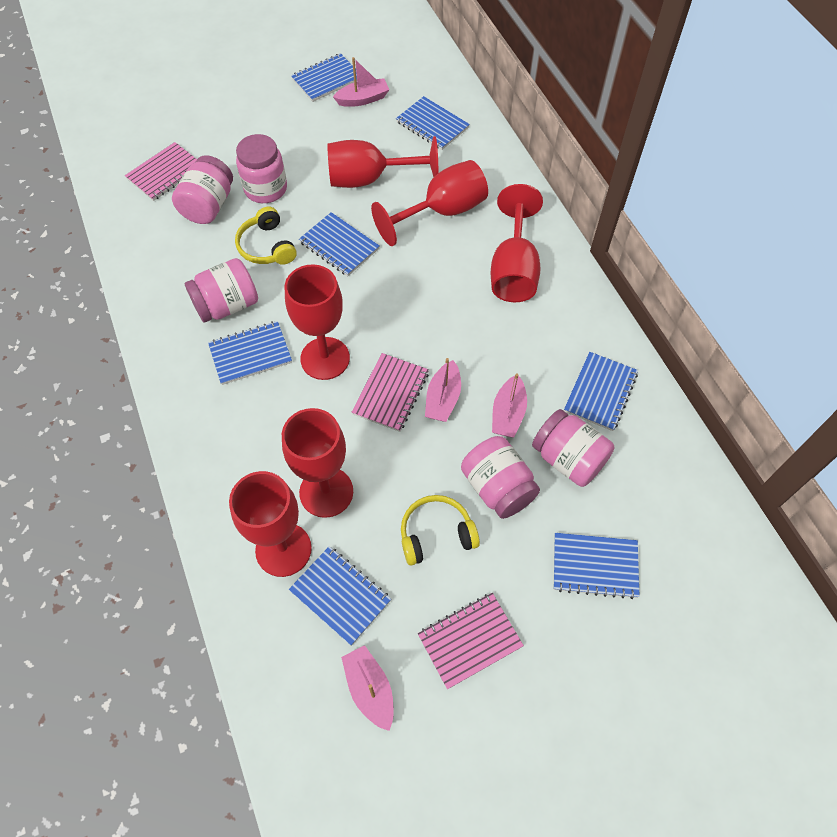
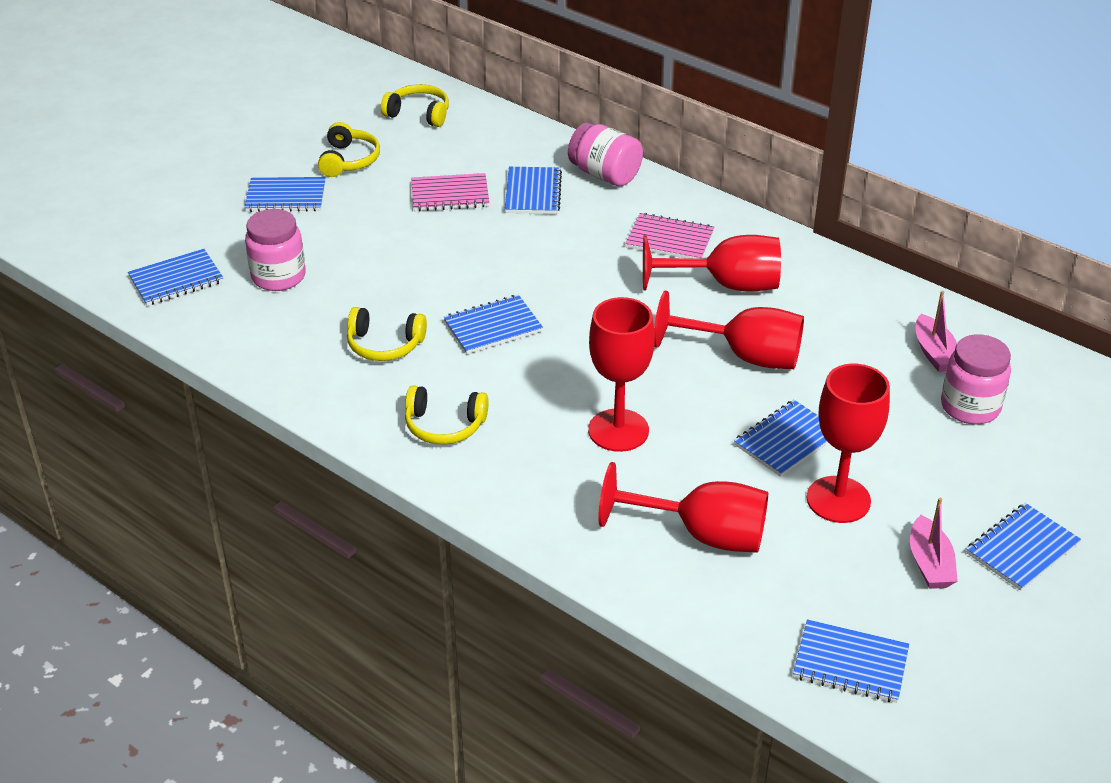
pink boat: 4 -> 2
pink jar: 5 -> 3
pink notebook: 3 -> 2
red goblet: 6 -> 5
yellow headphones: 2 -> 4

